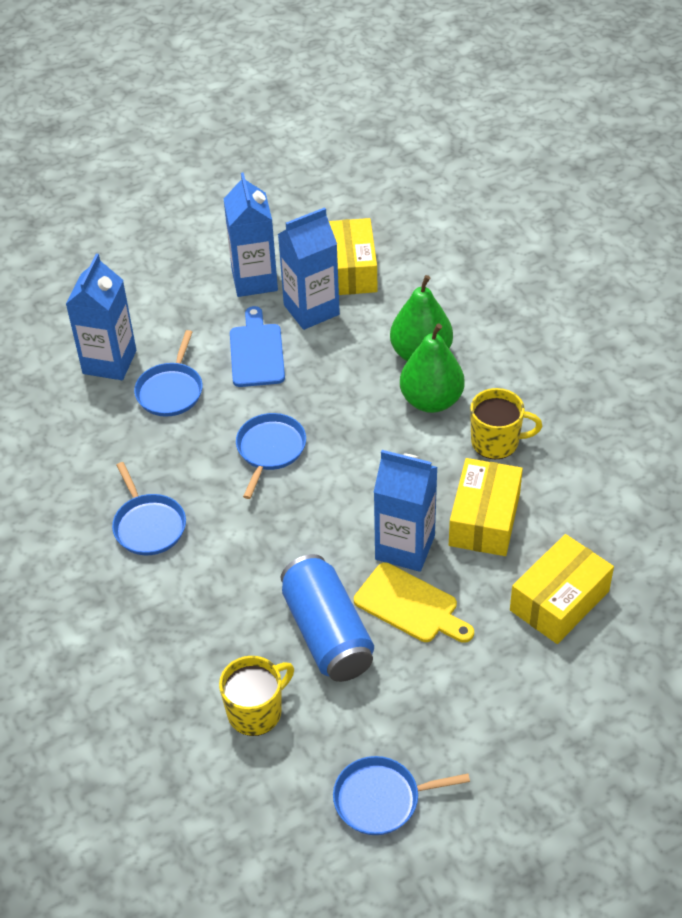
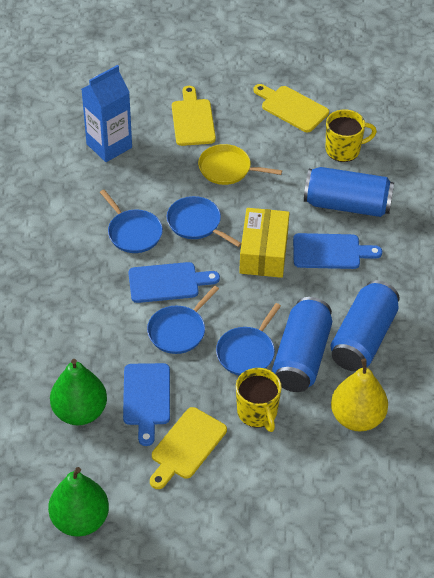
blue can: 1 -> 3
blue carton: 4 -> 1
blue cutting board: 1 -> 3
yellow box: 3 -> 1
yellow cutting board: 1 -> 3
yellow pan: 0 -> 1
yellow pear: 0 -> 1

